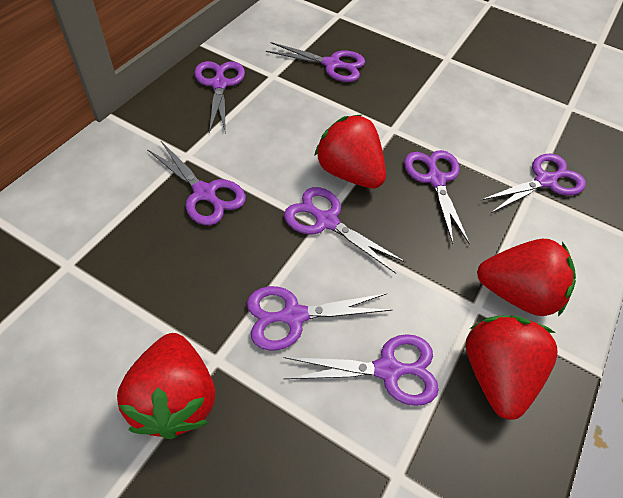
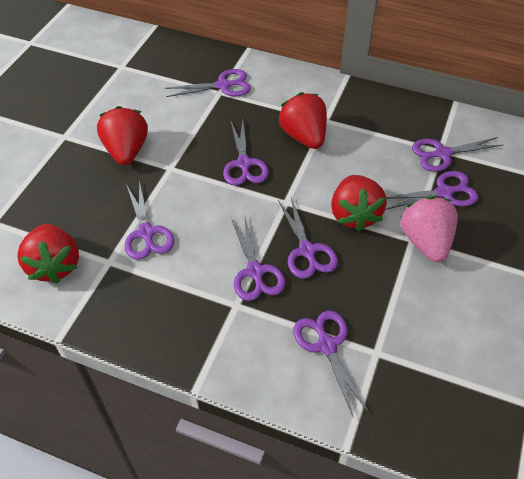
pink strawberry: 0 -> 1

